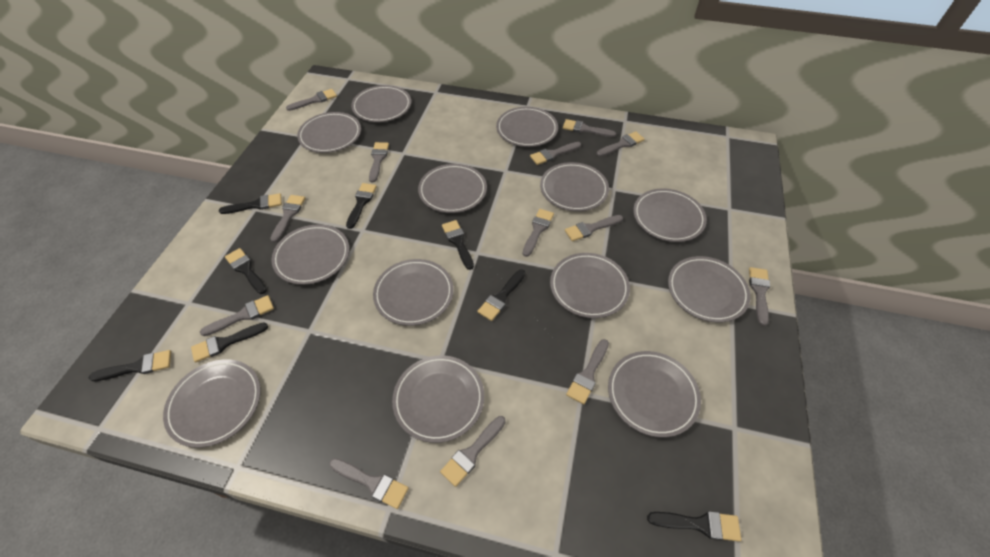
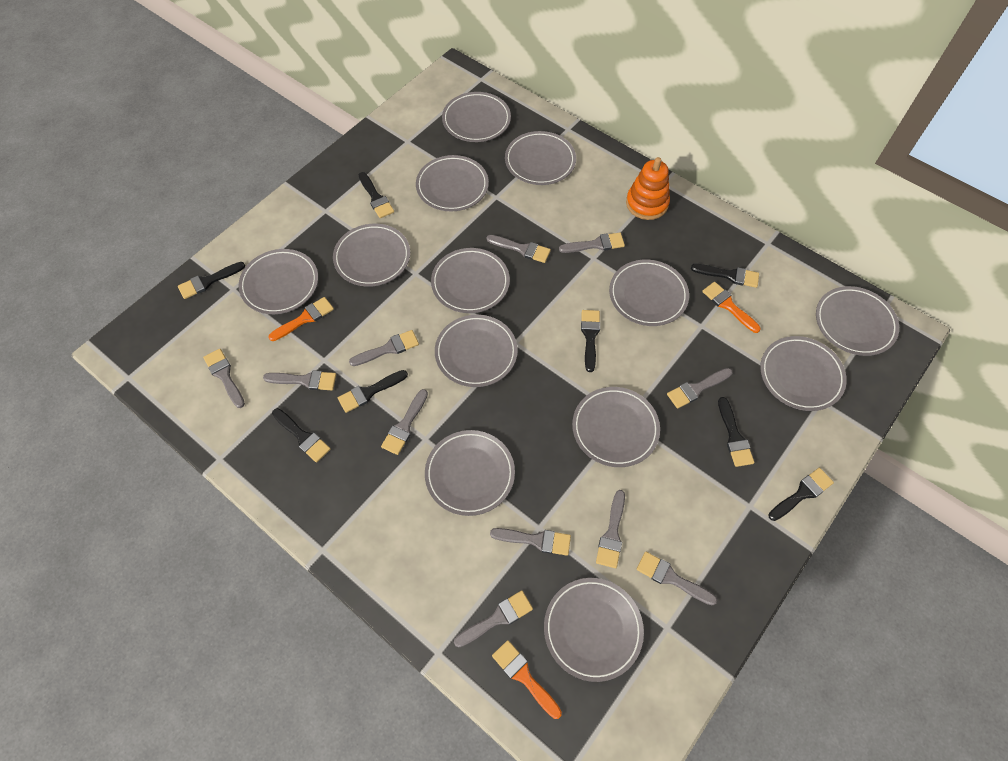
grey brush: 13 -> 11
orange brush: 0 -> 3
orange stacking toy: 0 -> 1

